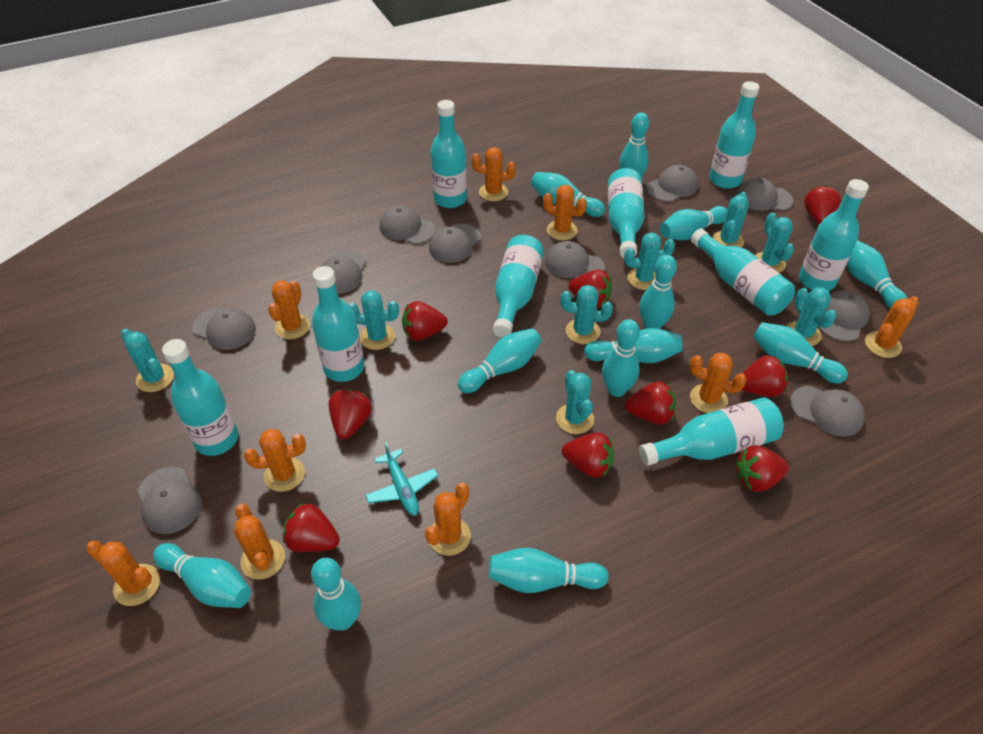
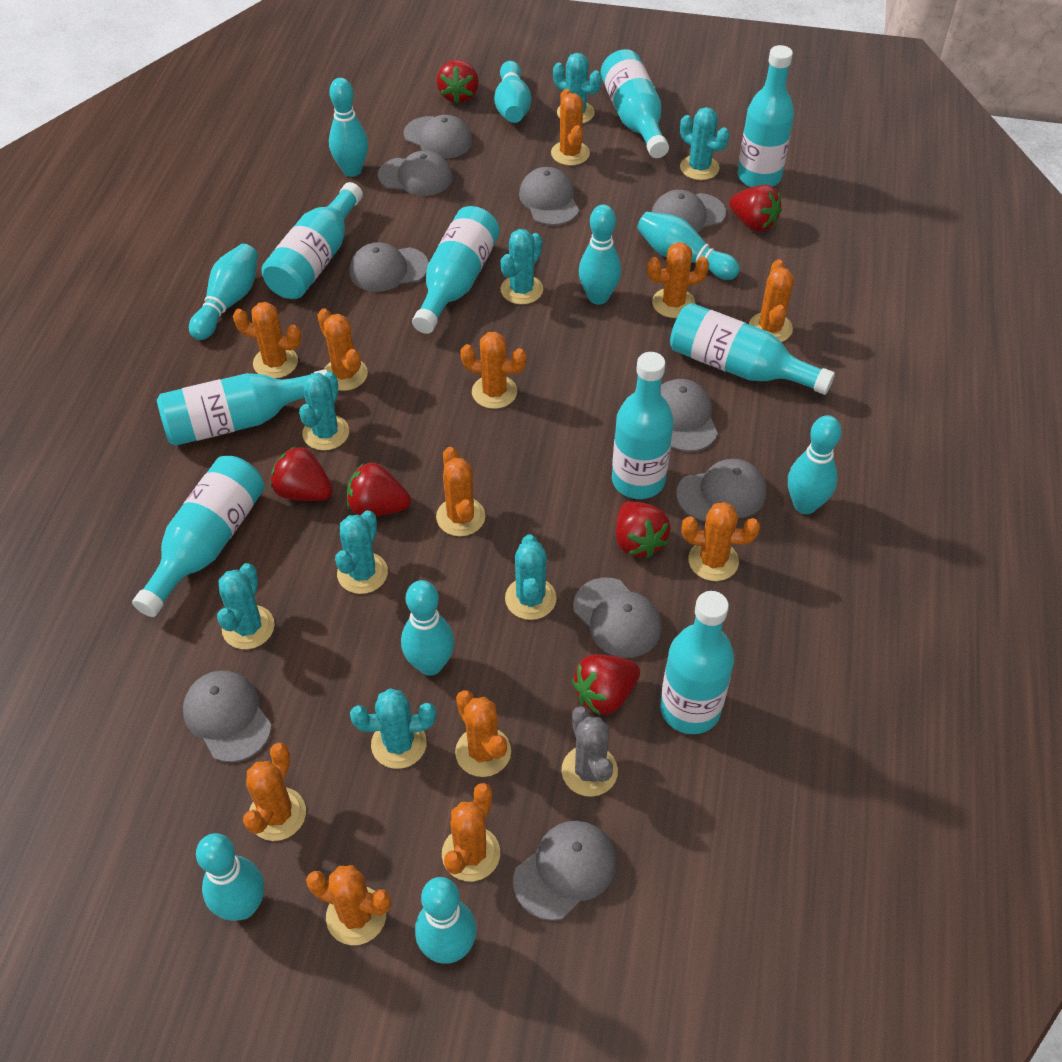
grey cactus: 0 -> 1
orange cactus: 9 -> 12
red strawberry: 9 -> 6
turquoise bowling pin: 12 -> 9
turquoise plane: 1 -> 0

